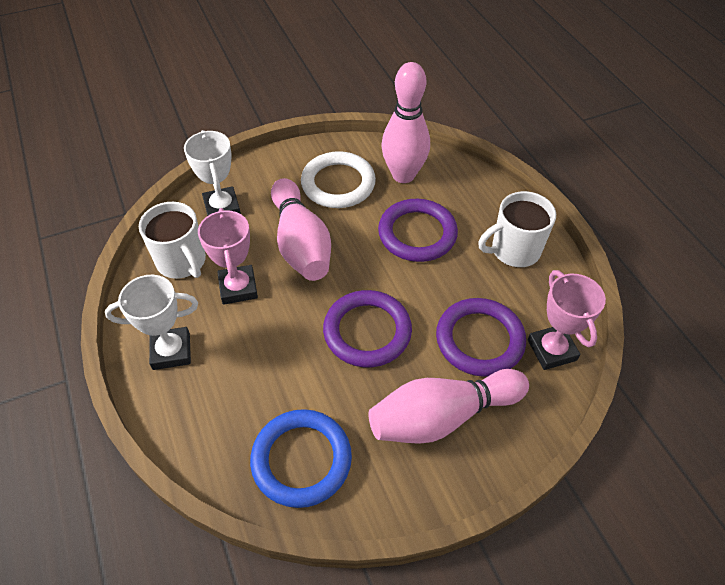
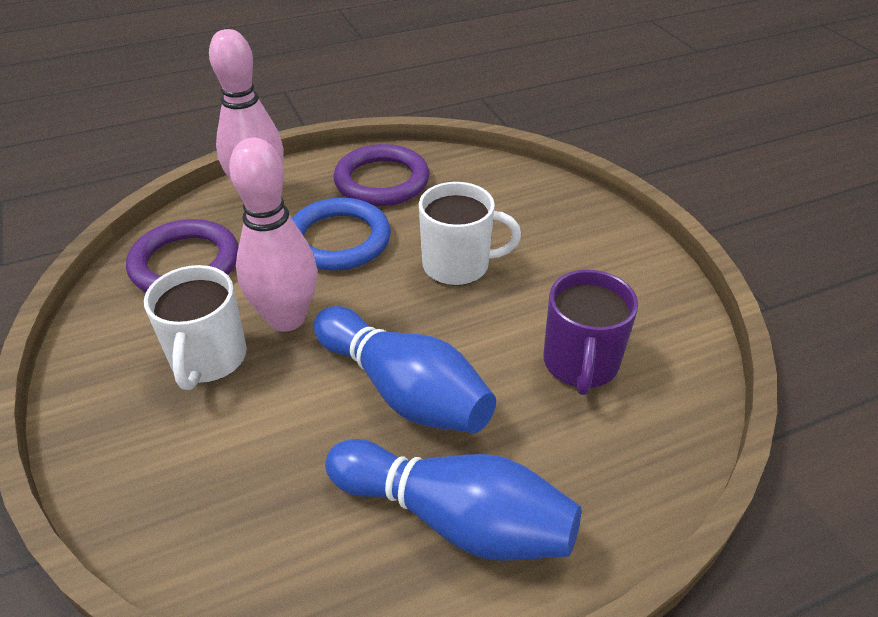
blue bowling pin: 0 -> 2
pink bowling pin: 3 -> 2
pink trophy: 2 -> 0
purple mug: 0 -> 1
purple ring: 3 -> 2
white ring: 1 -> 0
white trophy: 2 -> 0

